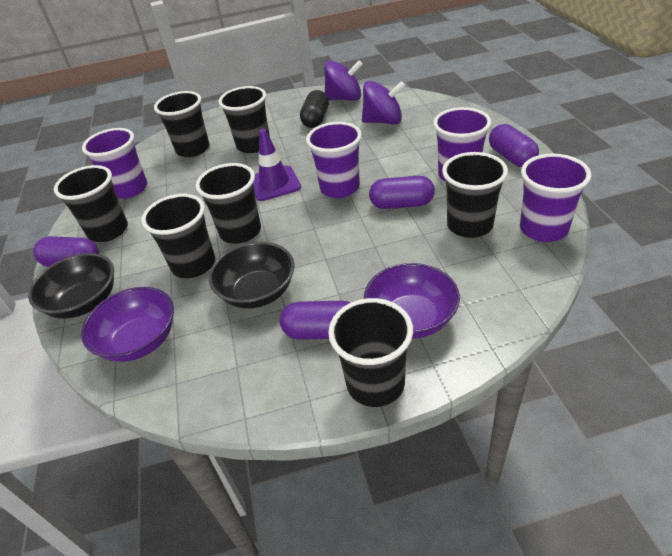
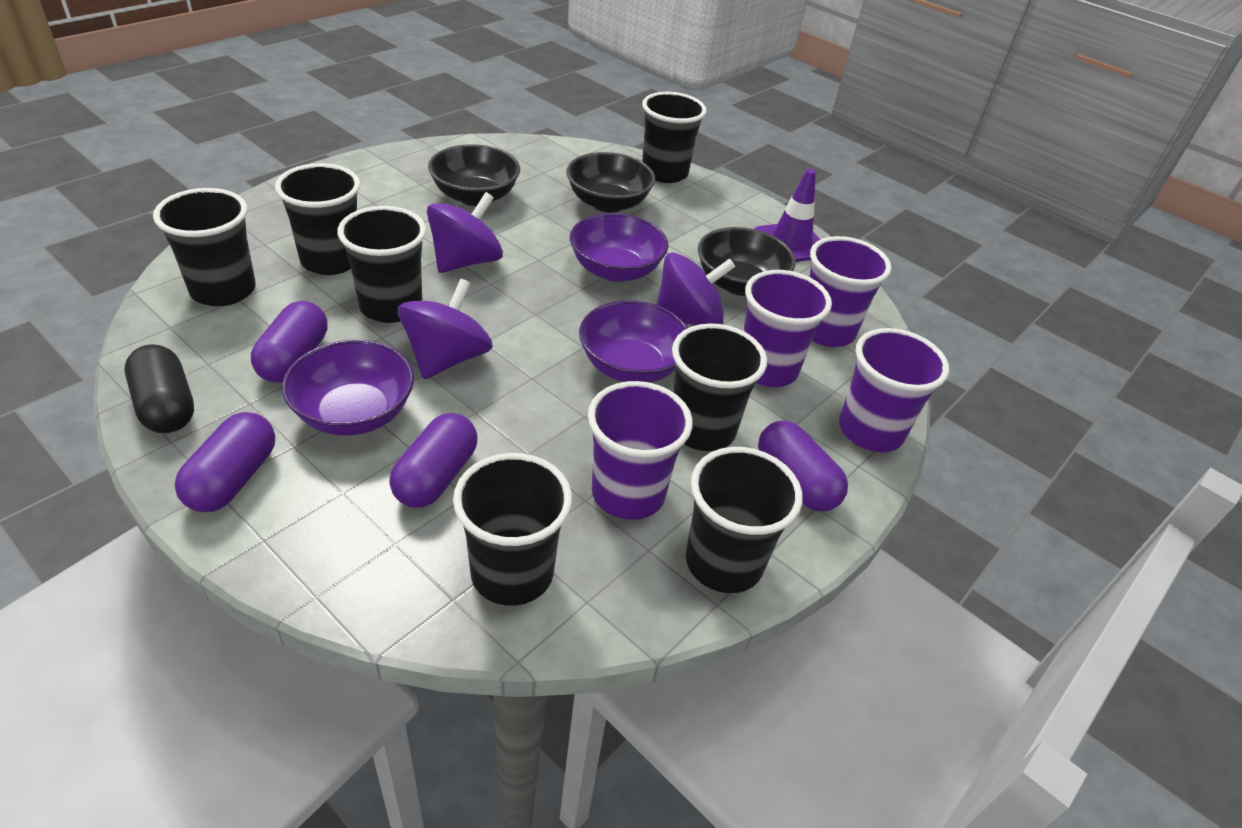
black bowl: 2 -> 3
purple bowl: 2 -> 3
purple spinning top: 2 -> 3

